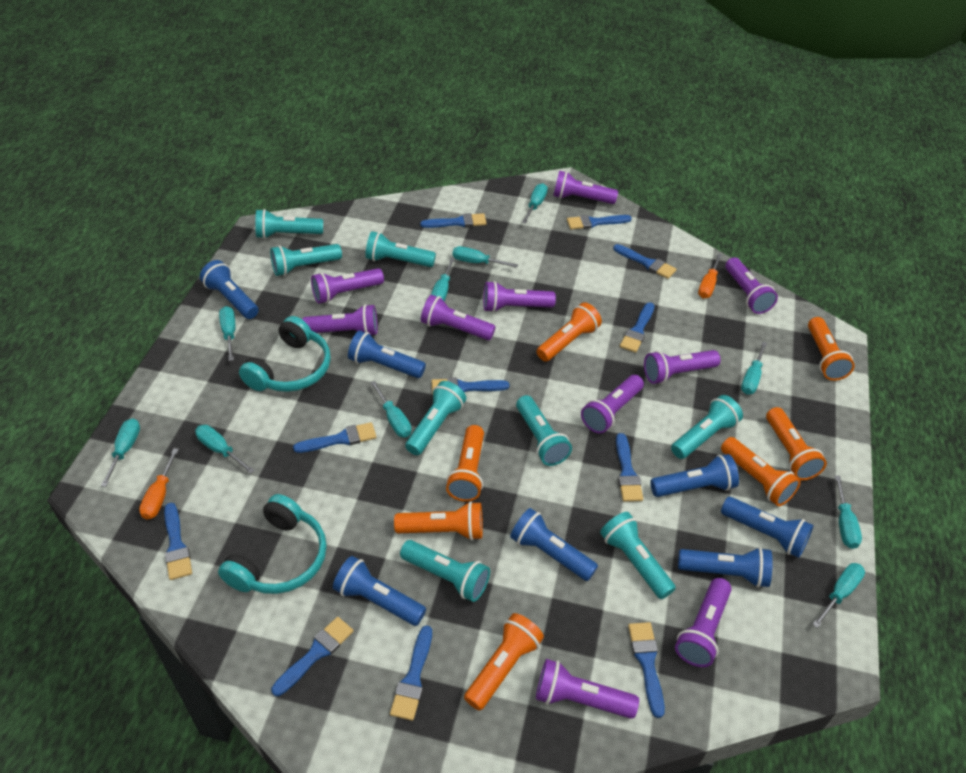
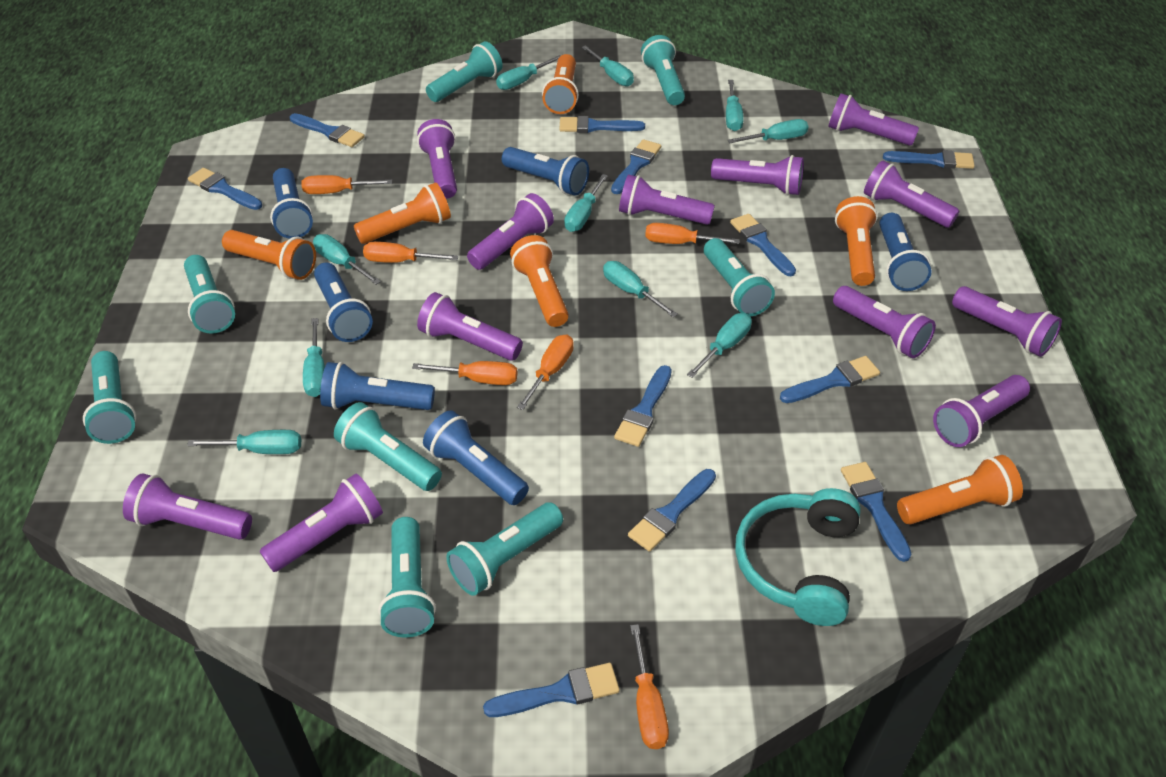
blue flashlight: 7 -> 6
orange flashlight: 7 -> 6
orange screwdriver: 2 -> 6
purple flashlight: 10 -> 12
turquoise headphones: 2 -> 1

